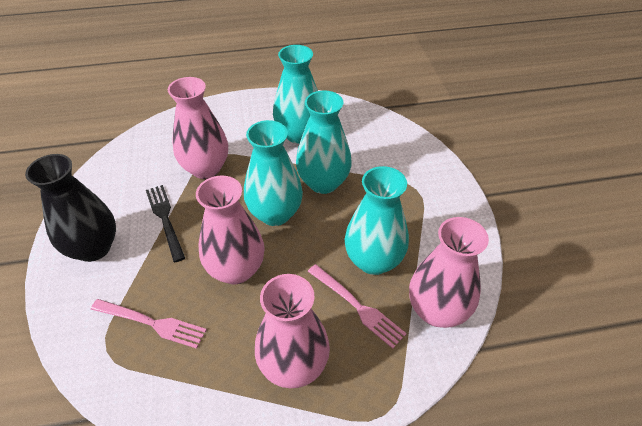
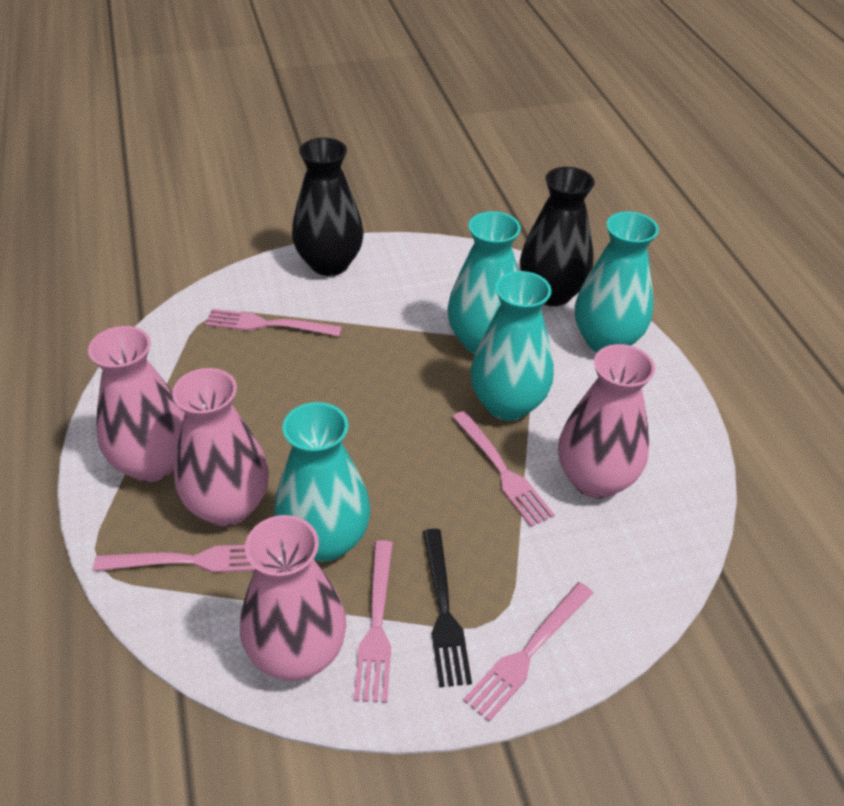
black vase: 1 -> 2
pink fork: 2 -> 5

